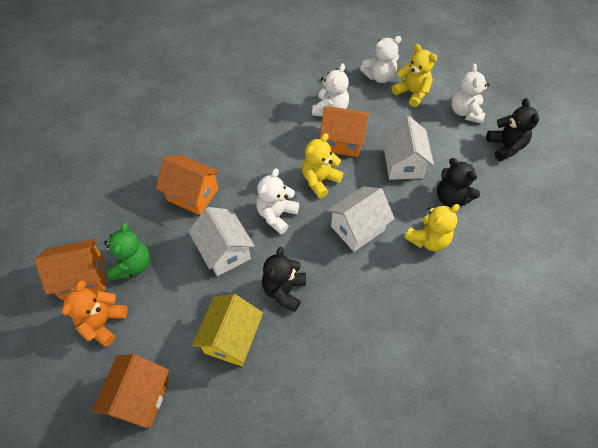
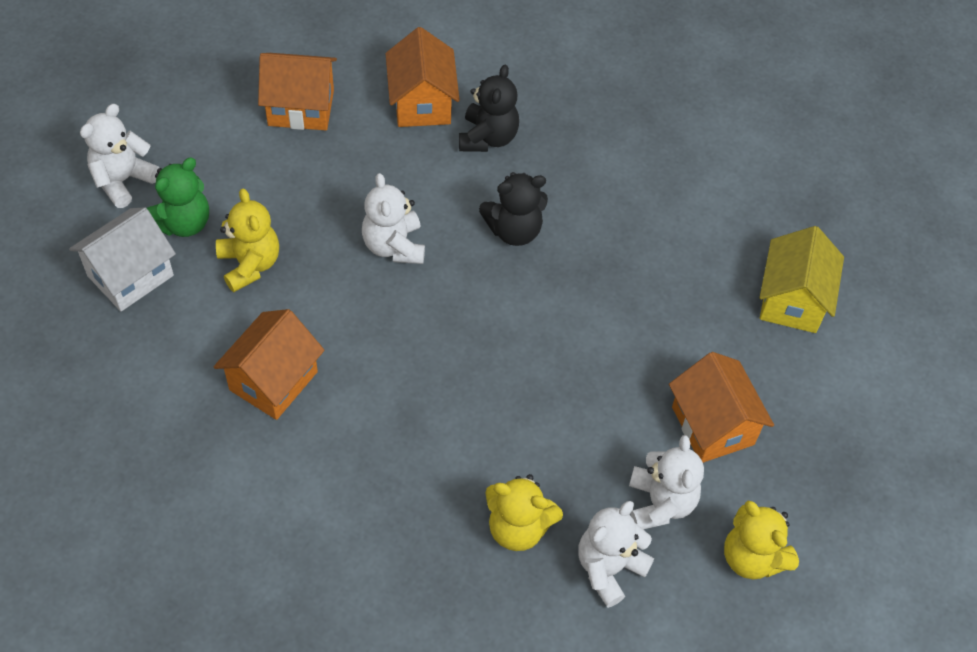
black teddy bear: 3 -> 2
orange teddy bear: 1 -> 0
white house: 3 -> 1

